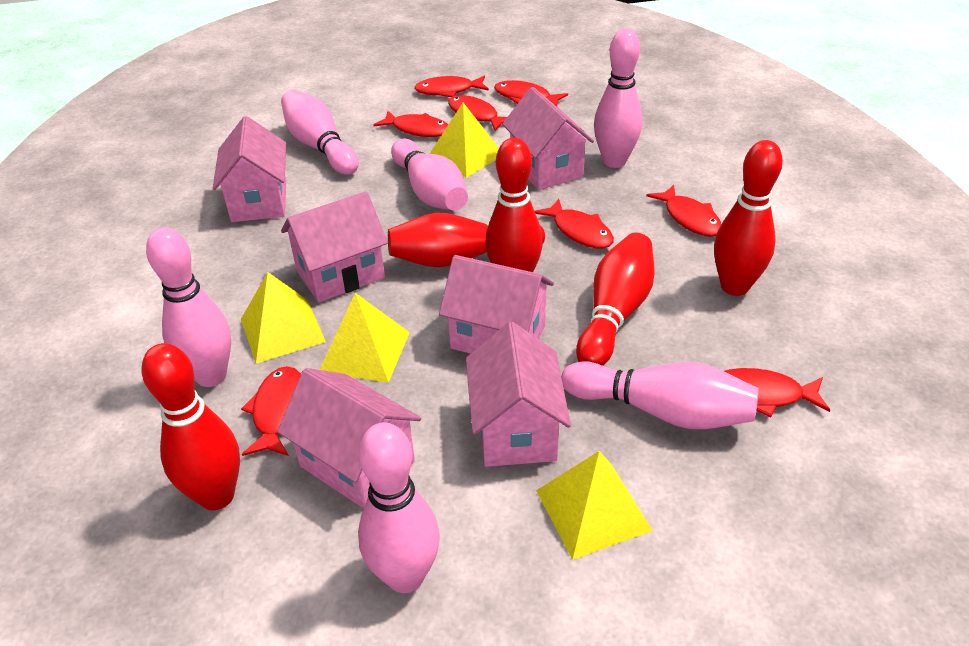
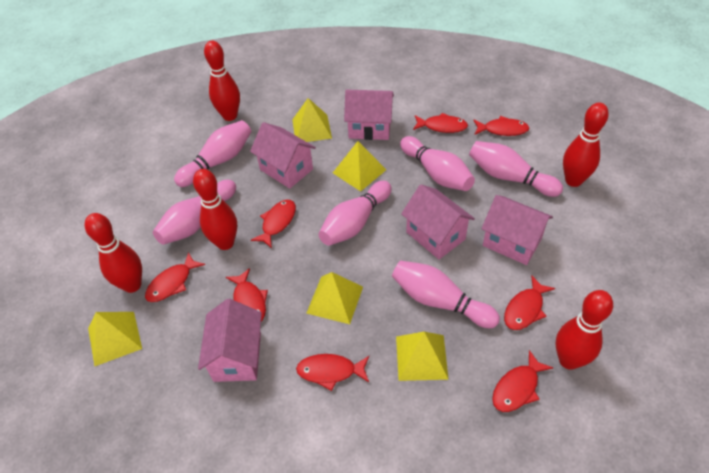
pink house: 6 -> 5
yellow pyramid: 4 -> 5

